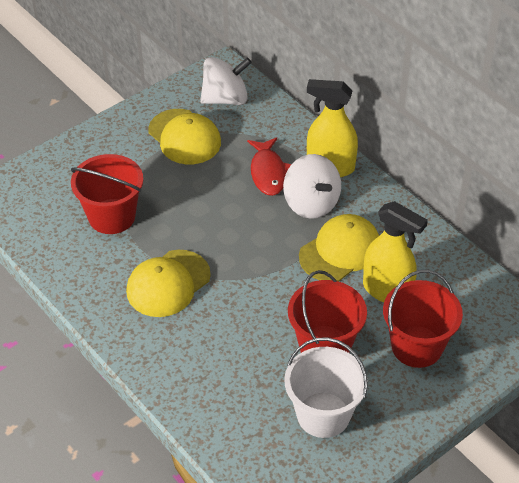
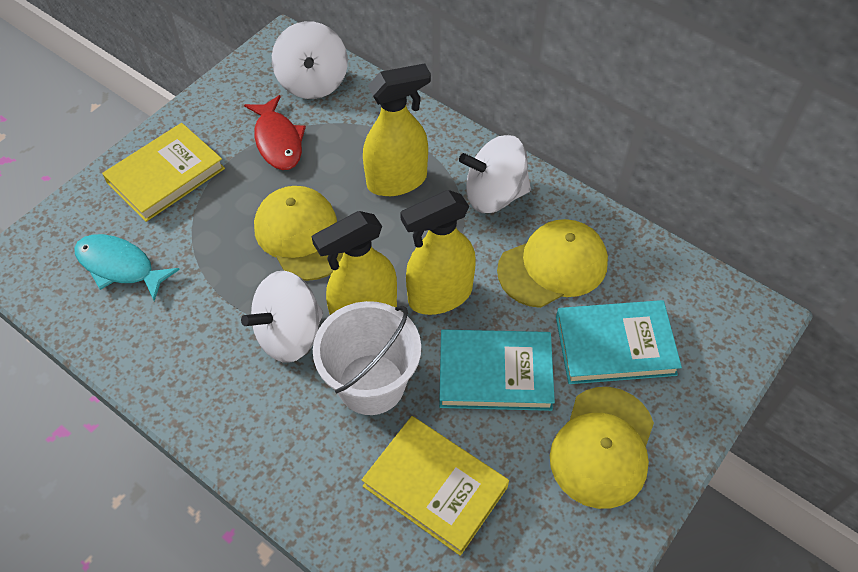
red bucket: 3 -> 0
turquoise book: 0 -> 2
turquoise fish: 0 -> 1
white spinning top: 2 -> 3
yellow book: 0 -> 2
yellow spray bottle: 2 -> 3

